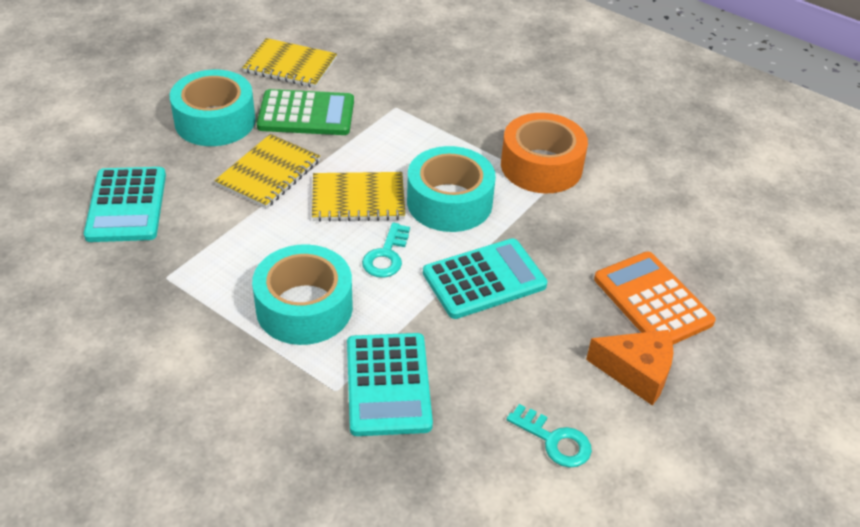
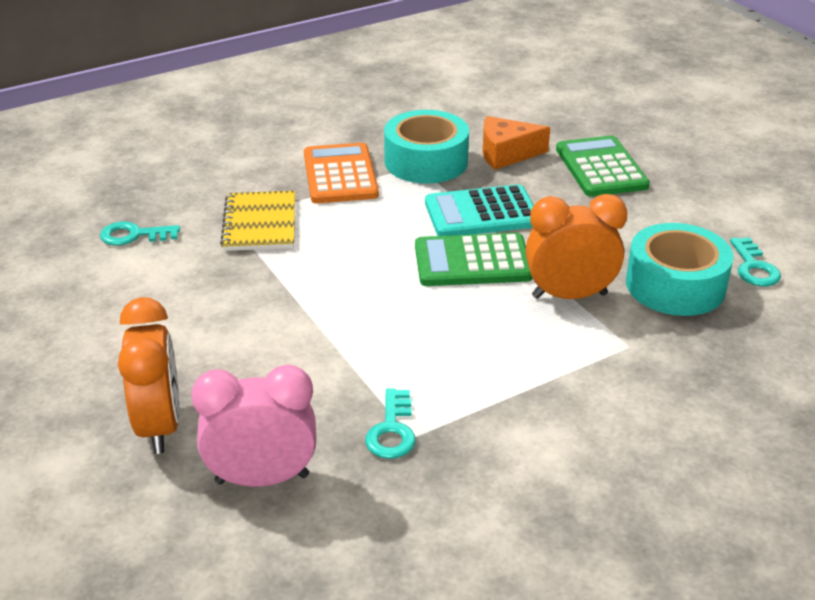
green calculator: 1 -> 2
orange clock: 0 -> 2
orange tape: 1 -> 0
pink clock: 0 -> 1
turquoise calculator: 3 -> 1
turquoise key: 2 -> 3
turquoise tape: 3 -> 2
yellow notebook: 3 -> 1

